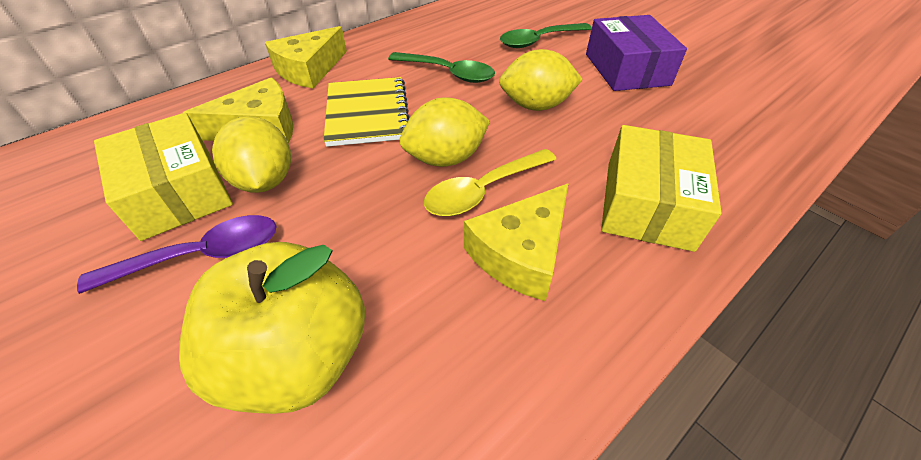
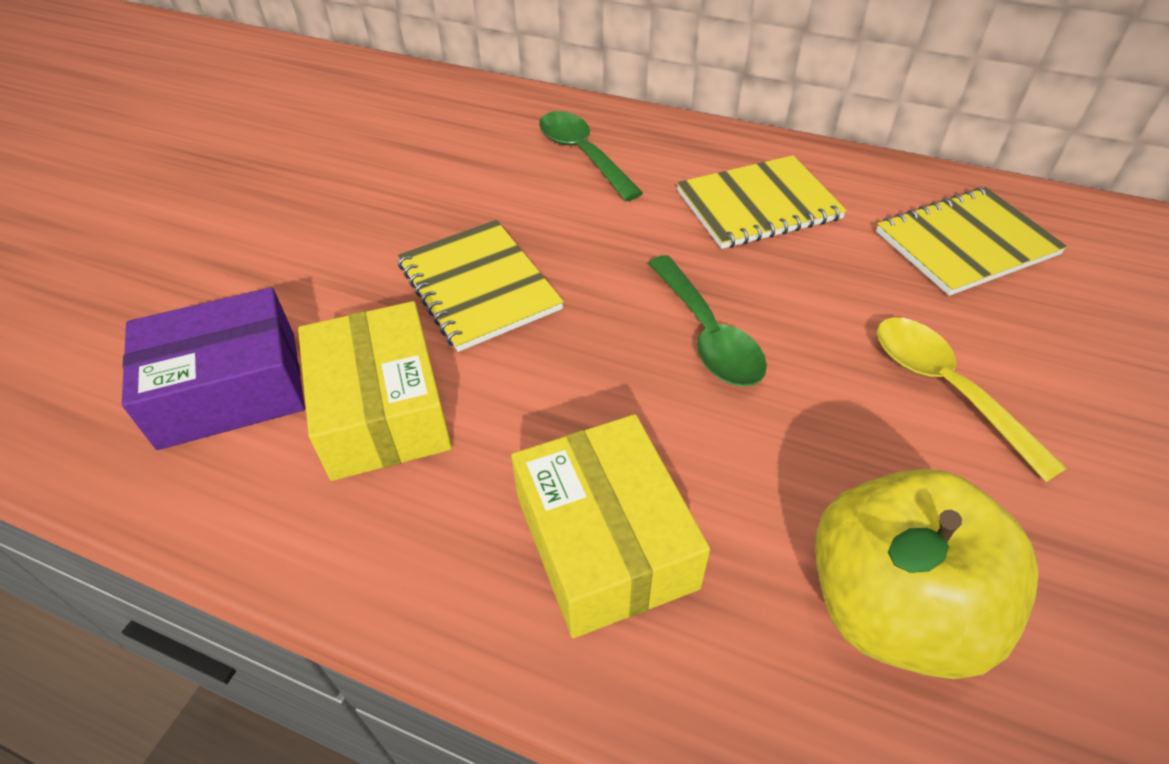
purple spoon: 1 -> 0
yellow cheese: 3 -> 0
yellow lemon: 3 -> 0
yellow notebook: 1 -> 3

